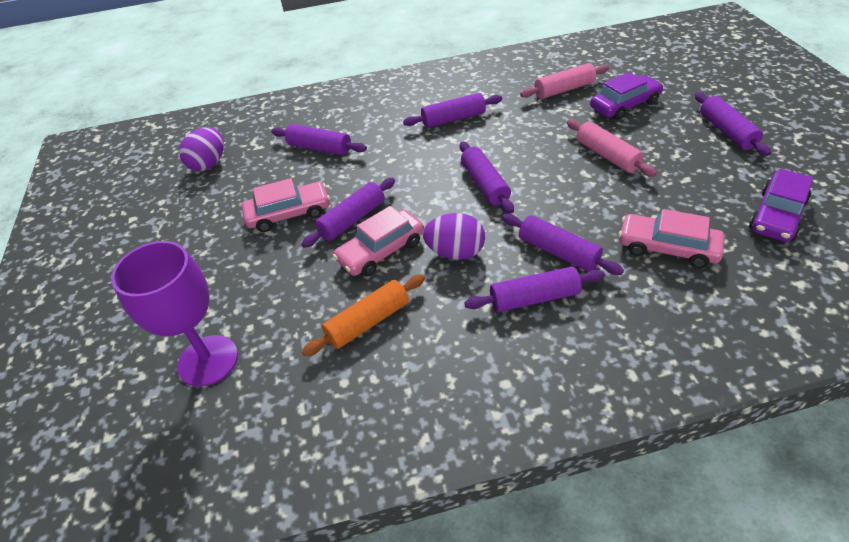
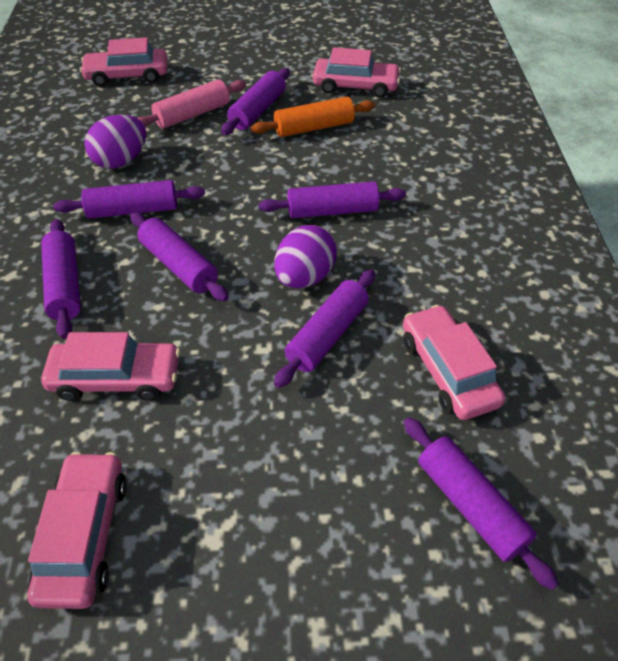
pink car: 3 -> 5
pink rolling pin: 2 -> 1
purple car: 2 -> 0
purple goblet: 1 -> 0

